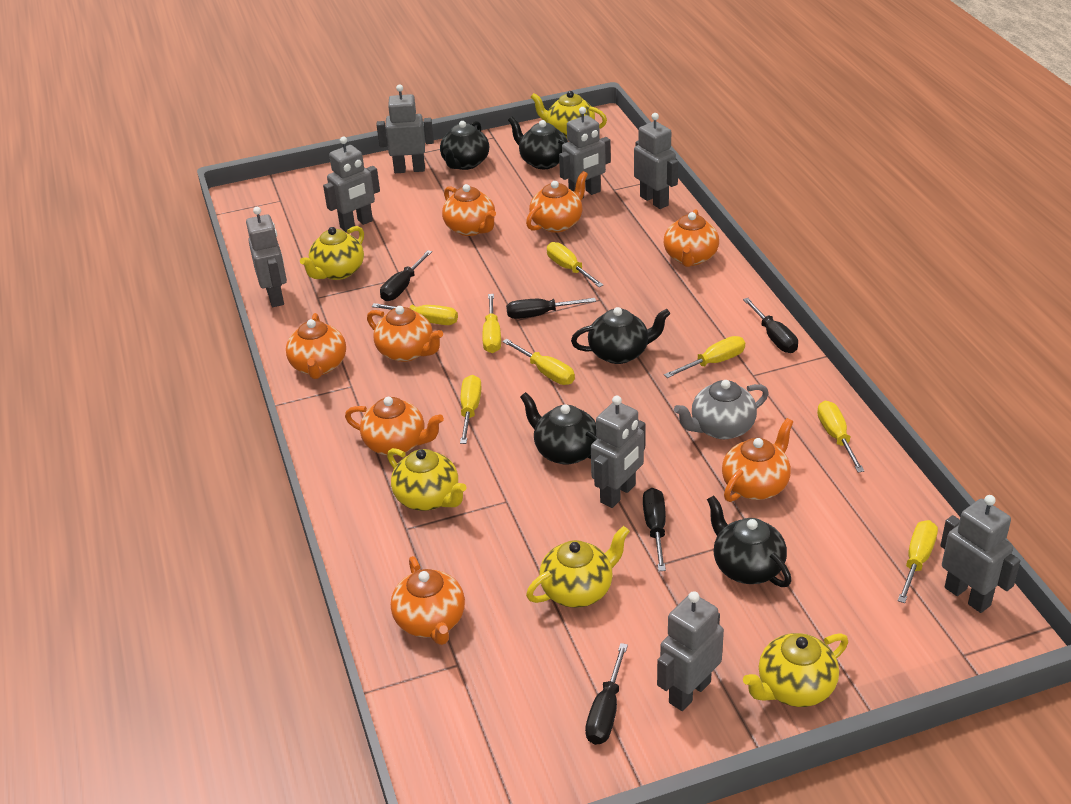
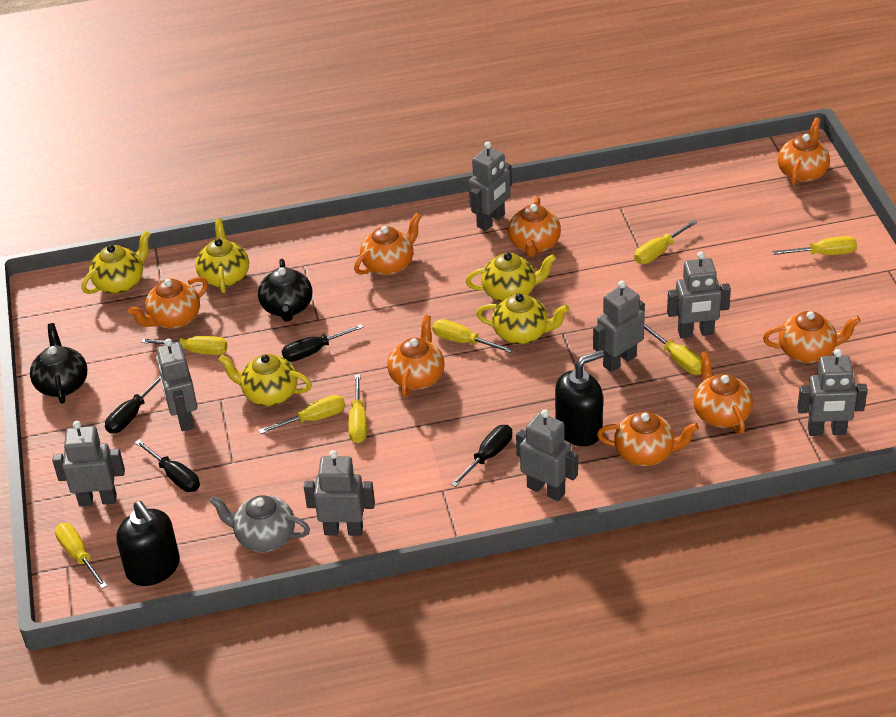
black screwdriver: 5 -> 4
black soap dispenser: 0 -> 2
black teapot: 5 -> 2

